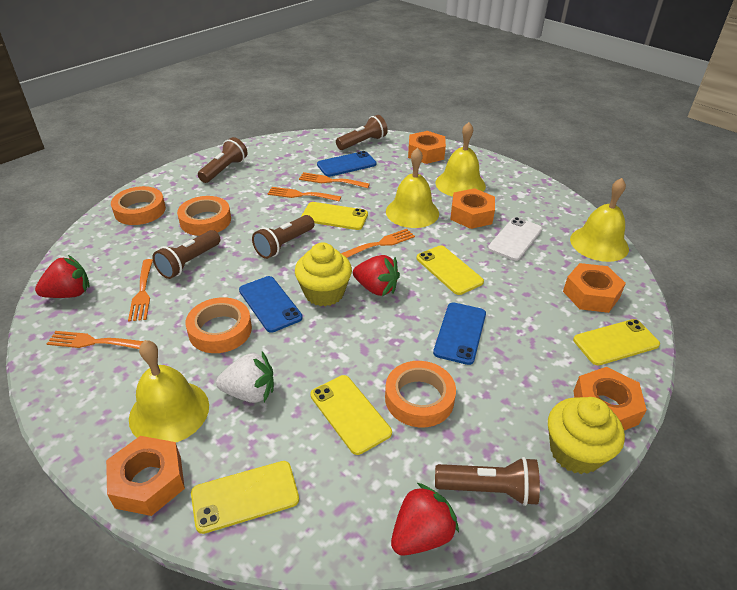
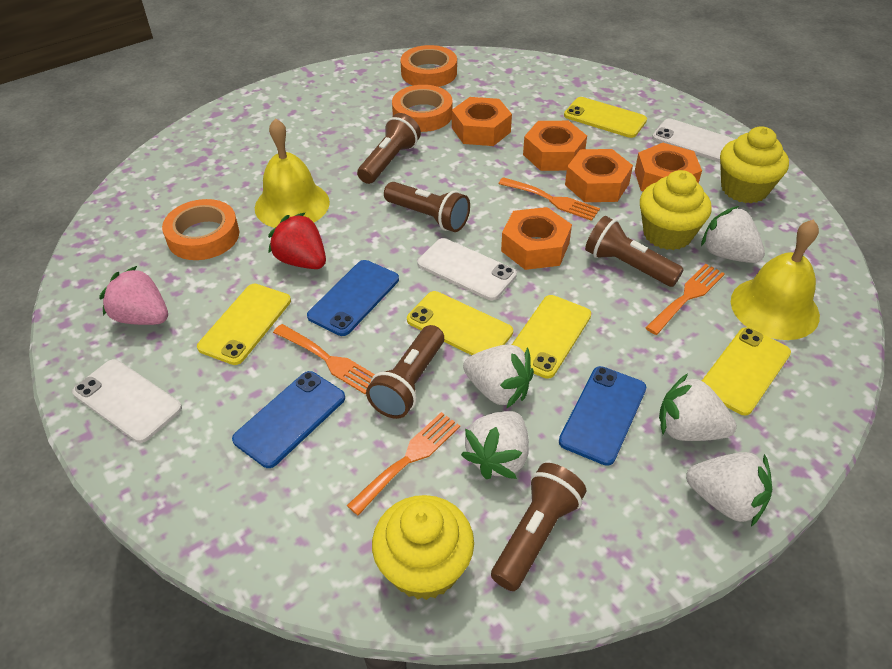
orange fork: 5 -> 4
orange tape: 4 -> 3
pink strawberry: 0 -> 1
red strawberry: 3 -> 1
white phone: 1 -> 3
white strawberry: 1 -> 5
yellow bell: 4 -> 2
yellow cupcake: 2 -> 3

